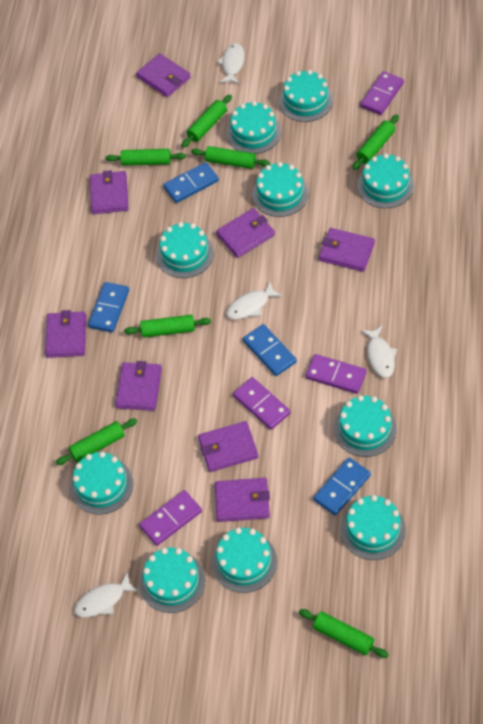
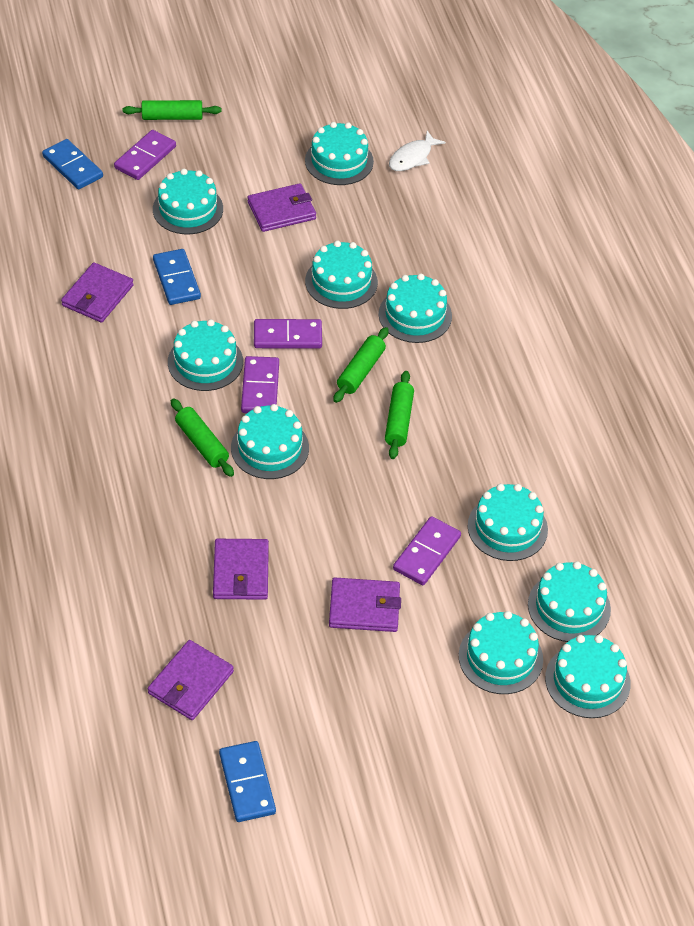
blue domino: 4 -> 3
green rolling pin: 7 -> 4
purple wallet: 8 -> 5
white fish: 4 -> 1

